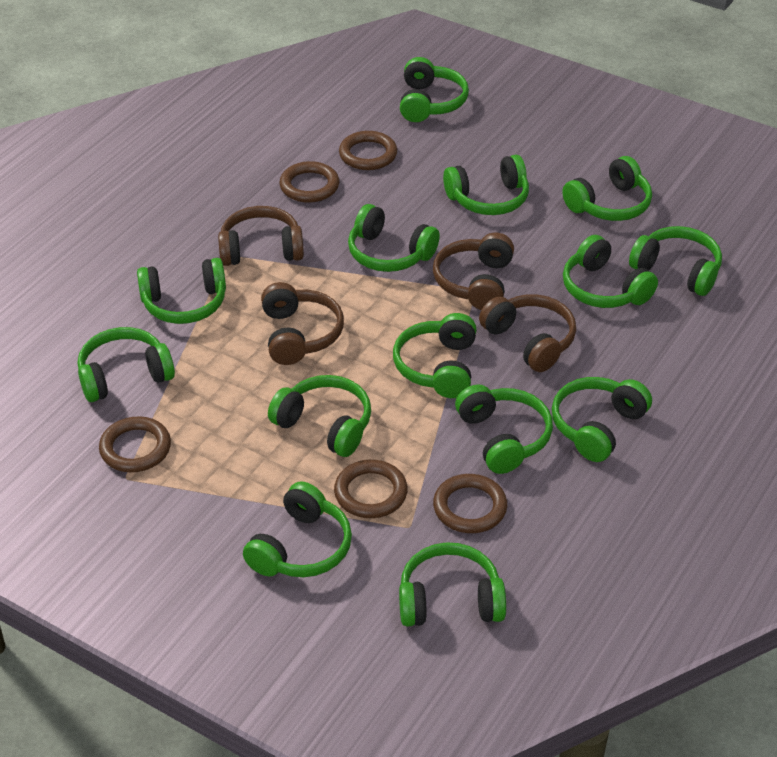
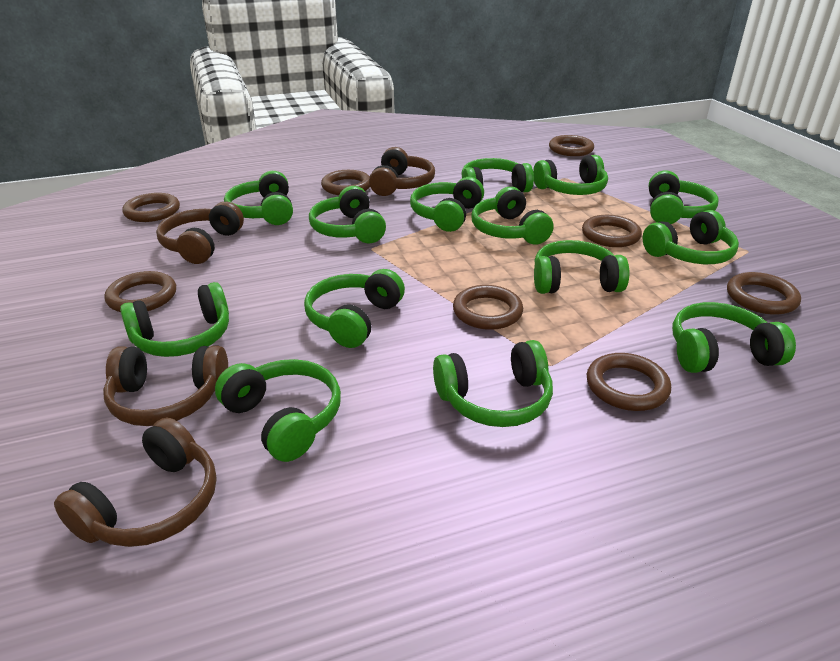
brown ring: 5 -> 8

